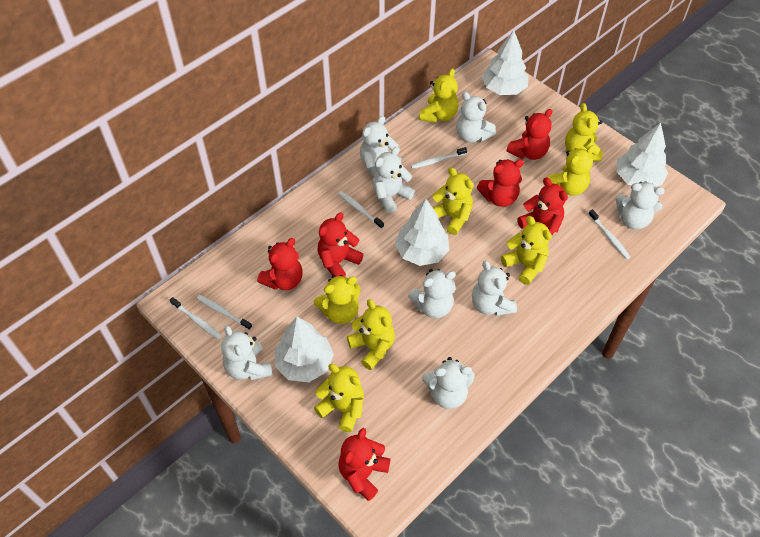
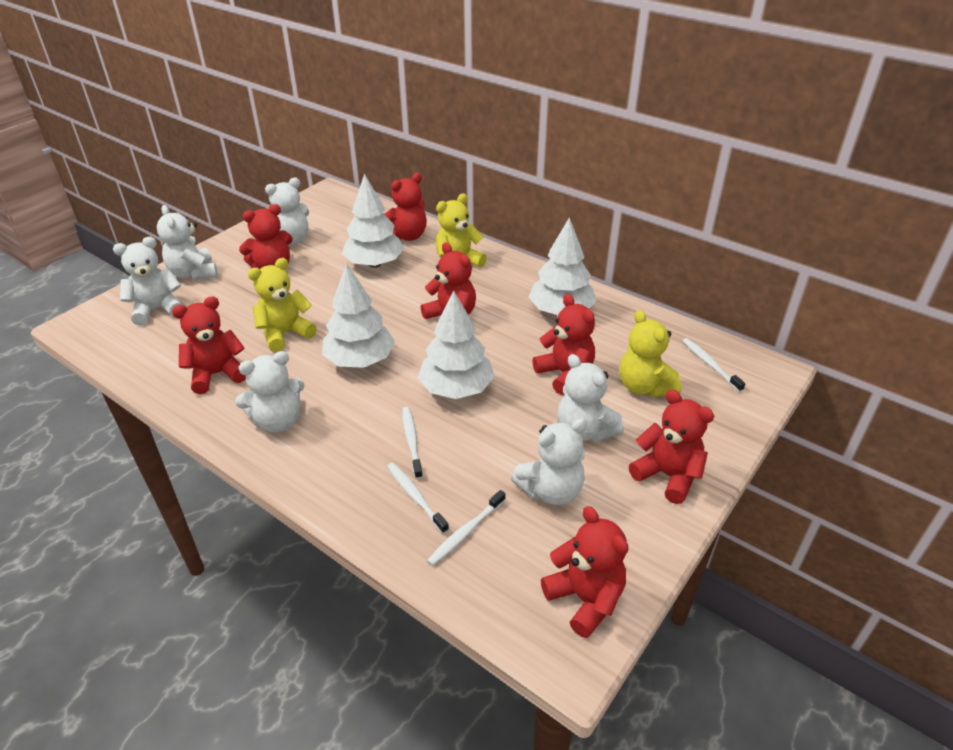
red teddy bear: 6 -> 7
white teddy bear: 8 -> 6
white toothbrush: 5 -> 4
yellow teddy bear: 8 -> 3

